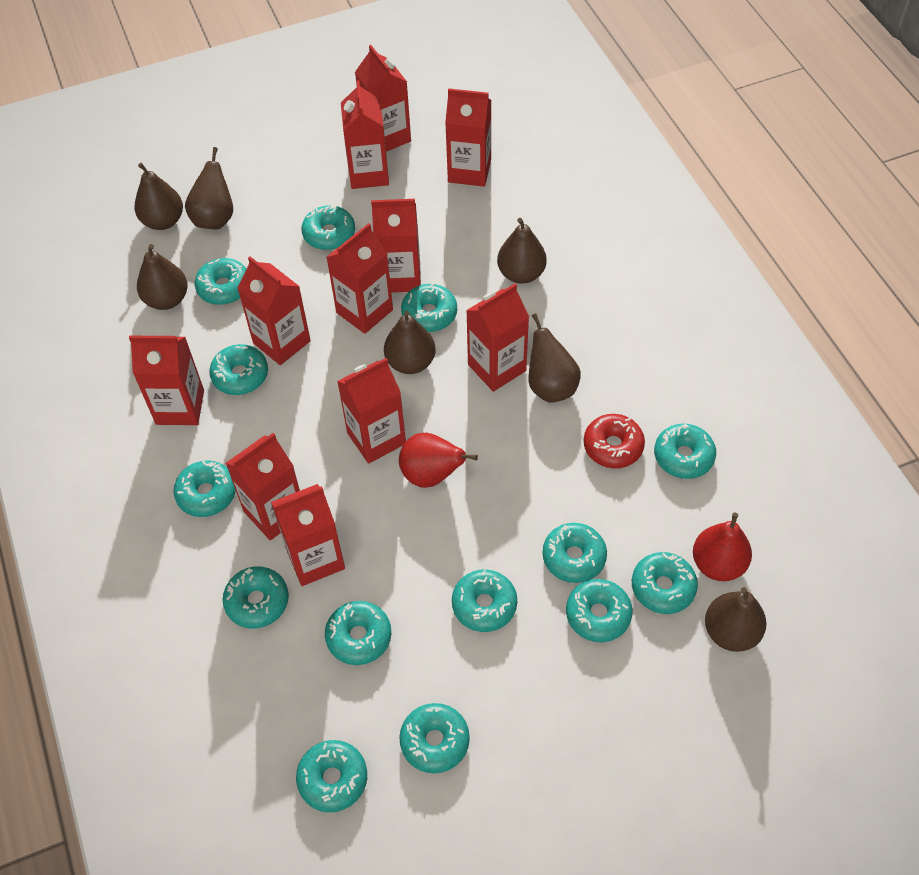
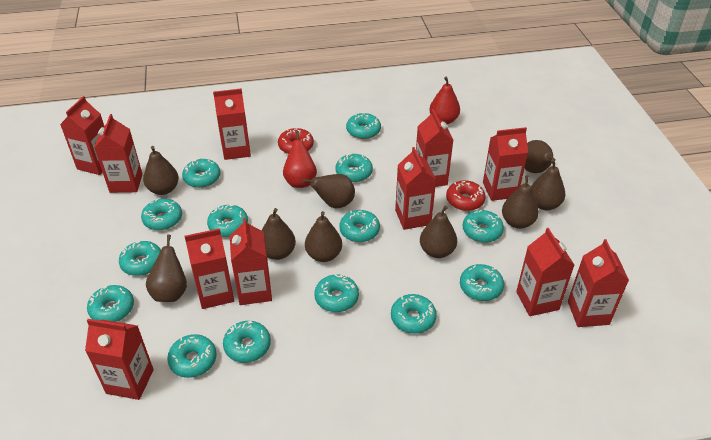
brown pear: 7 -> 9
red donut: 1 -> 2

